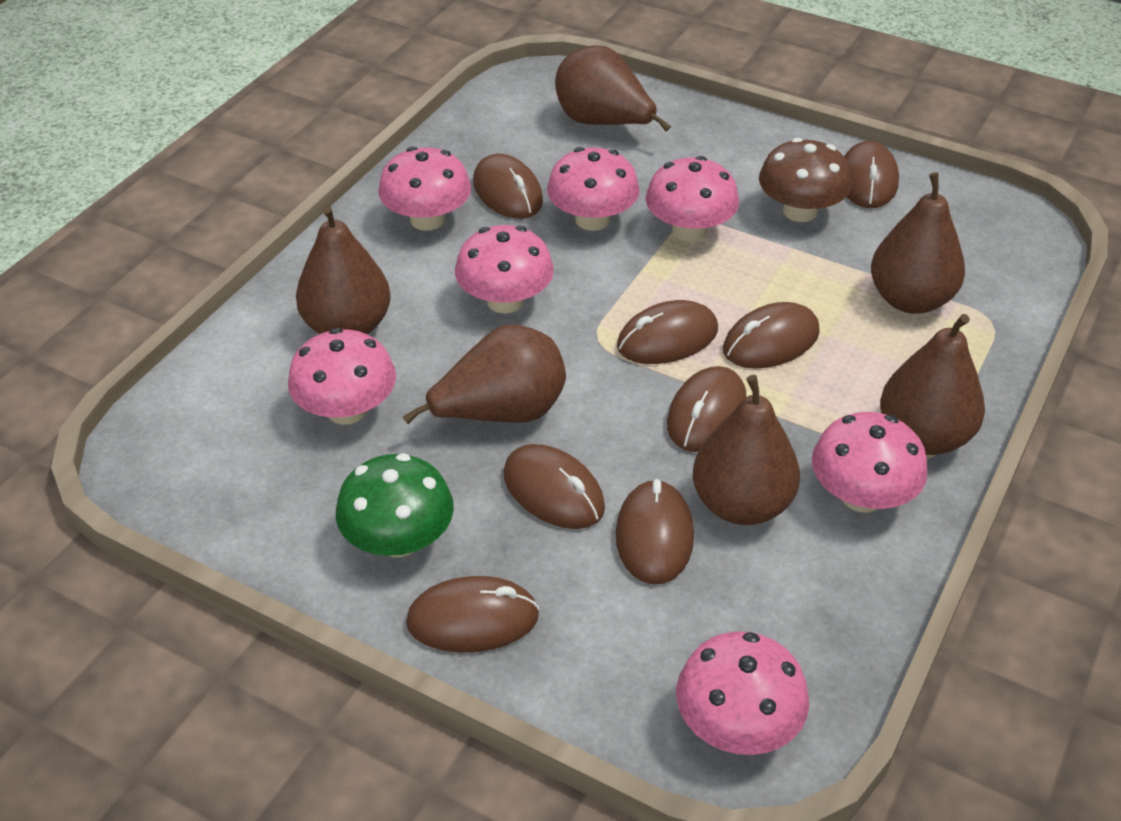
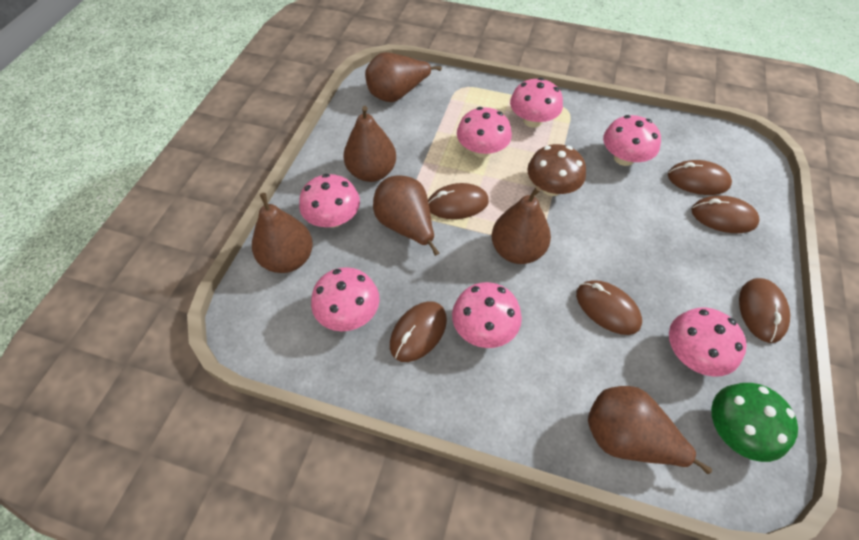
brown mouse: 8 -> 6

